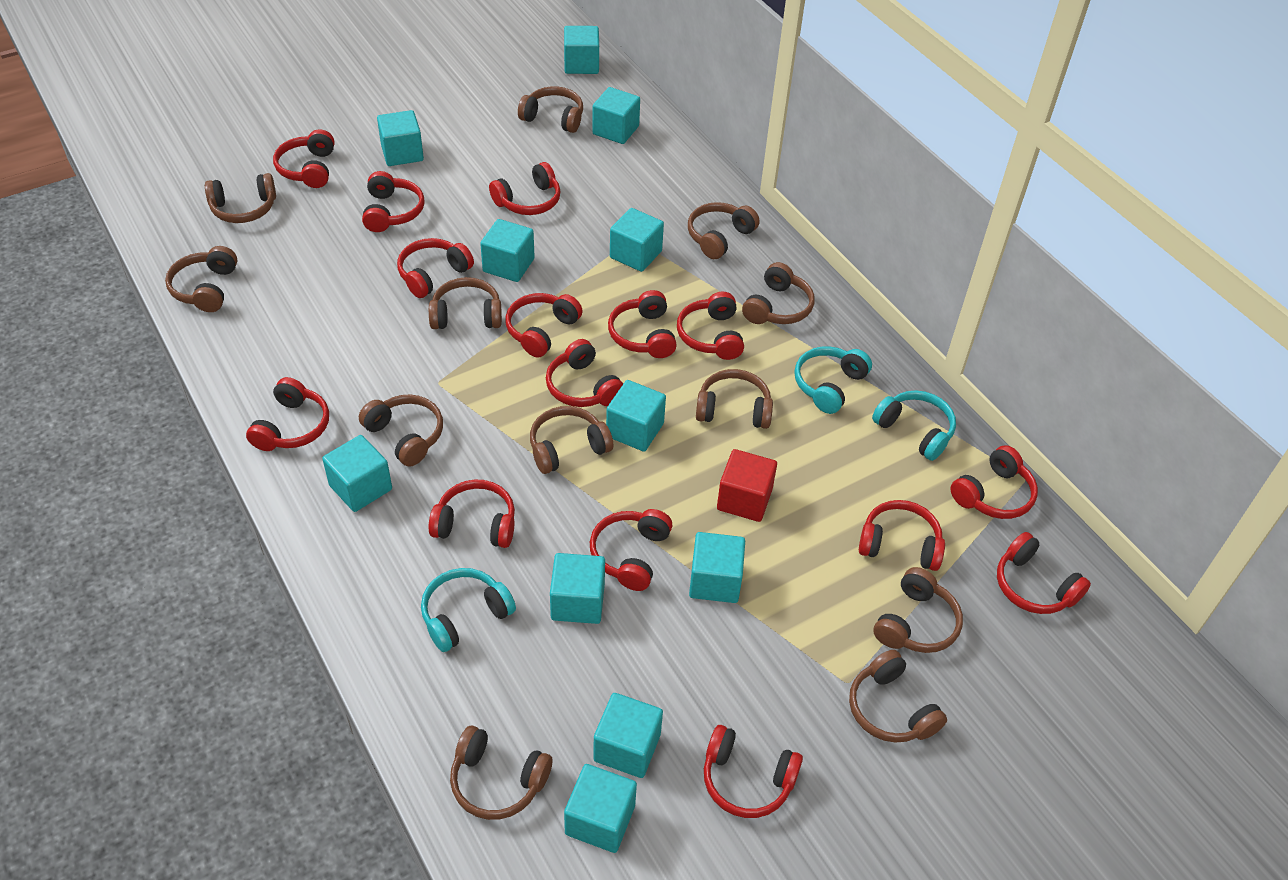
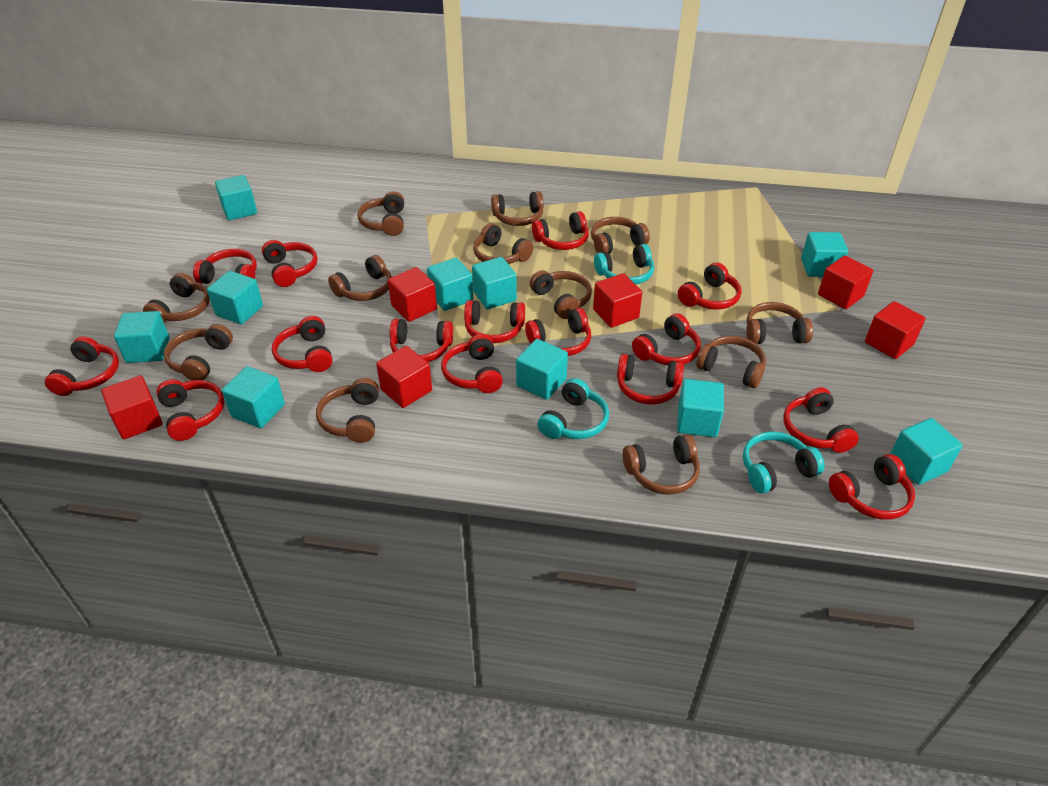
red cube: 1 -> 6
turquoise cube: 11 -> 10

